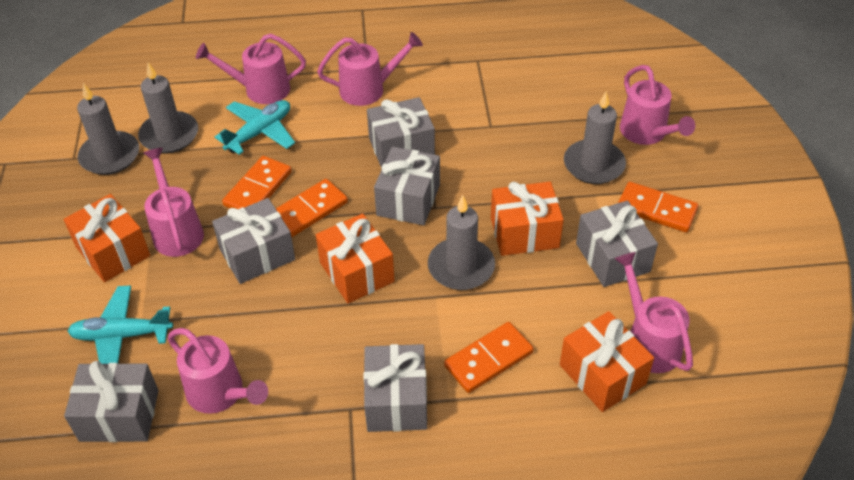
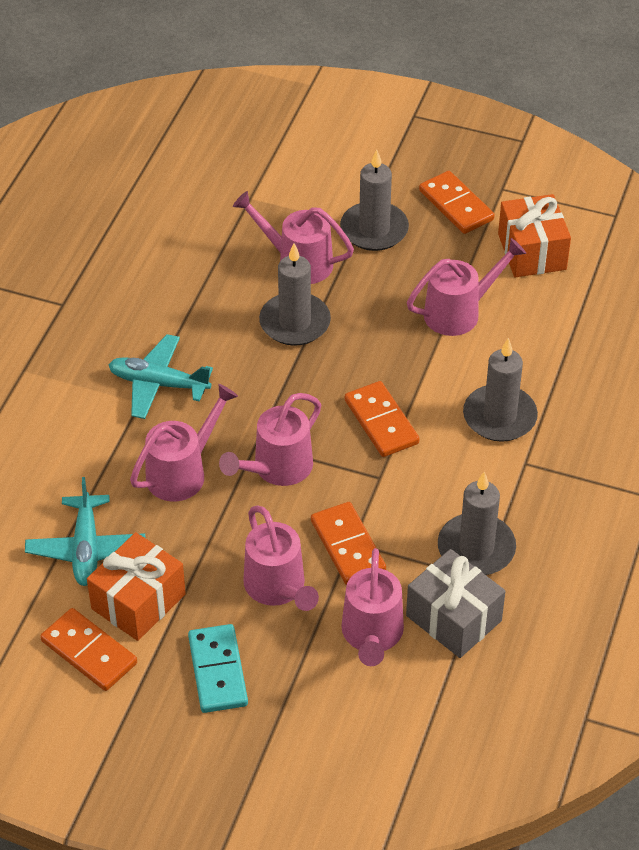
grey gift: 6 -> 1
orange gift: 4 -> 2
turquoise domino: 0 -> 1

